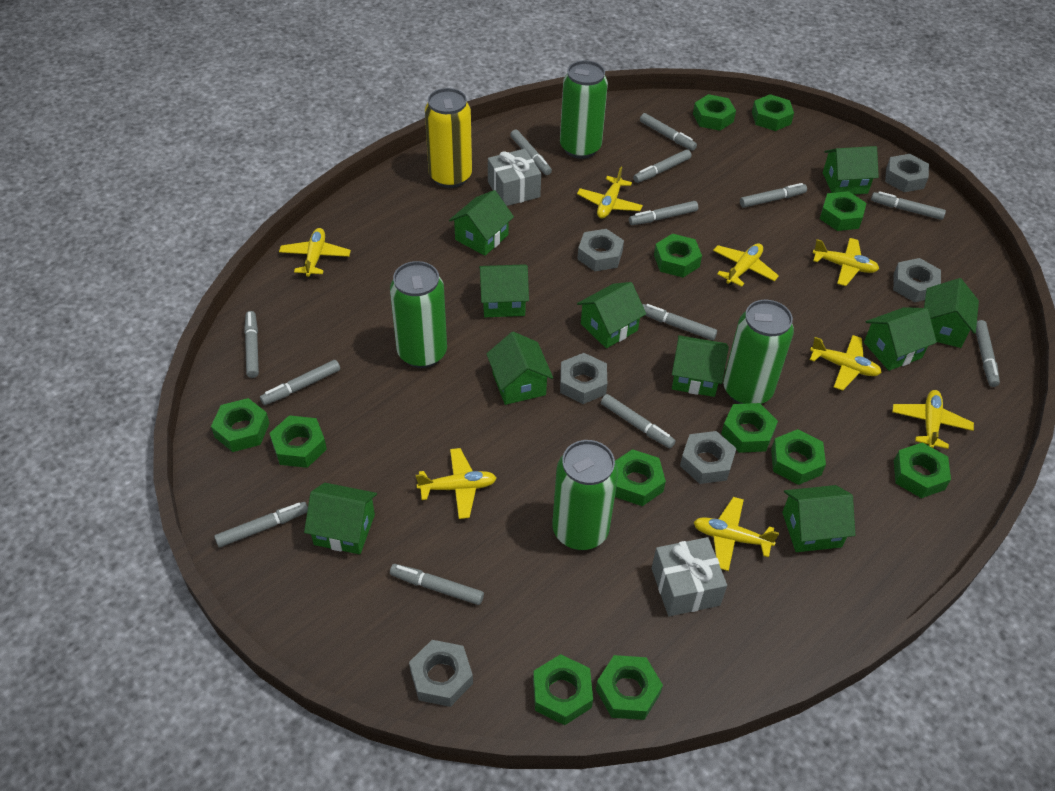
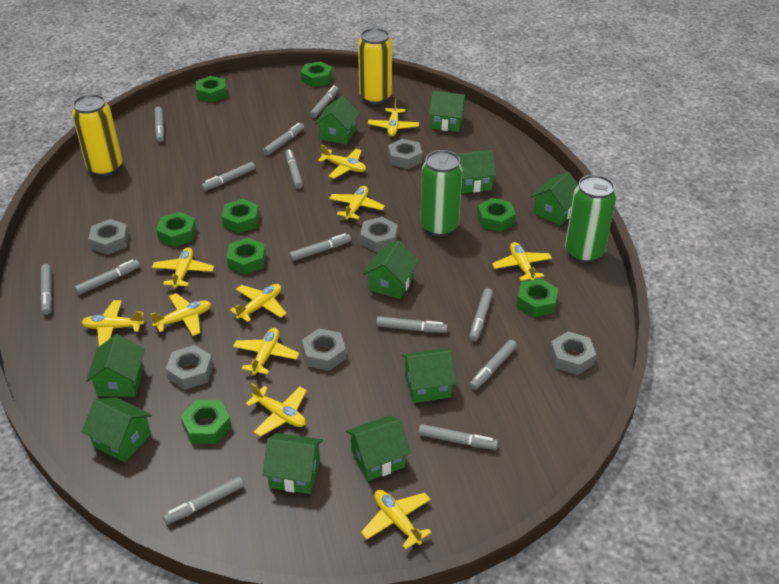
green can: 4 -> 2
green nut: 12 -> 8
grey gift: 2 -> 0
yellow can: 1 -> 2
yellow plane: 8 -> 11

